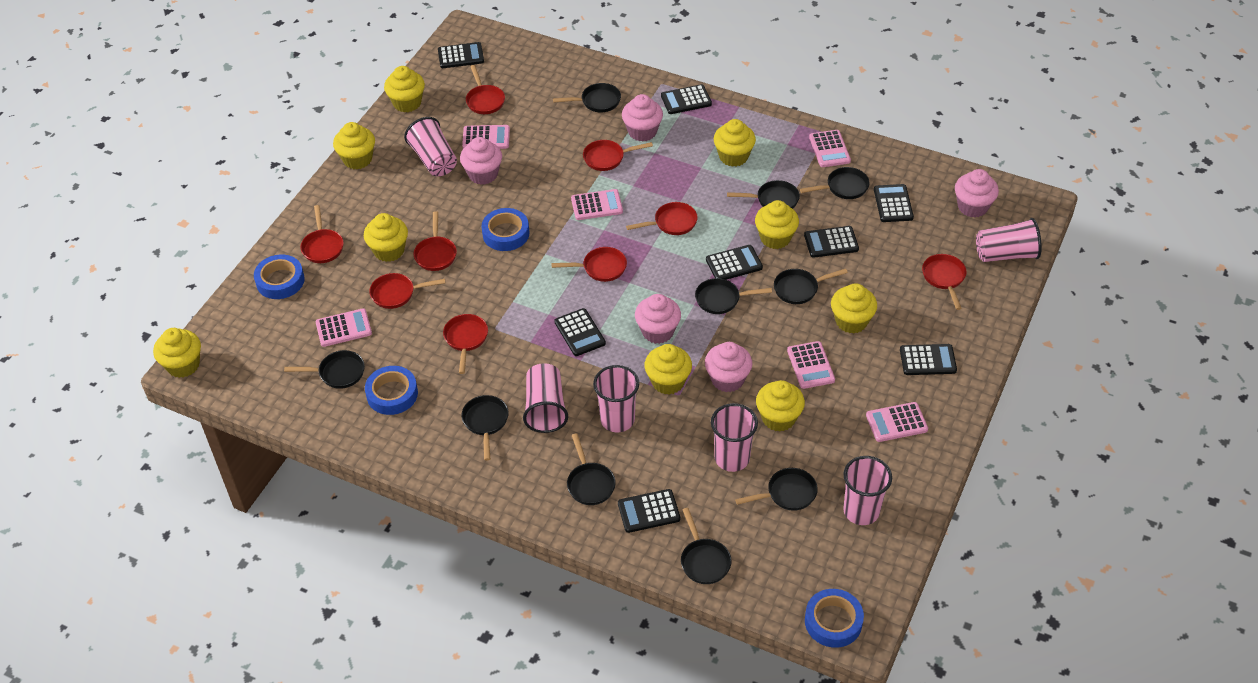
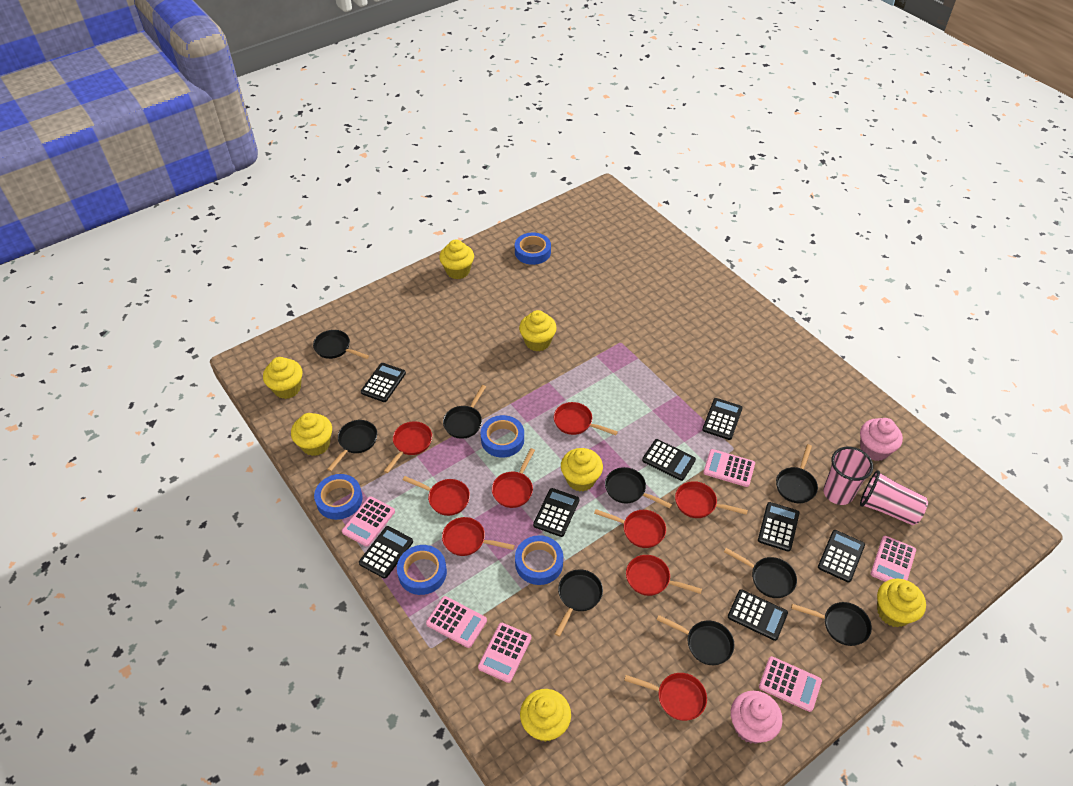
black pan: 10 -> 9
blue tape: 4 -> 5
pink cup: 6 -> 2
pink cupcake: 5 -> 2
yellow cupcake: 9 -> 7

